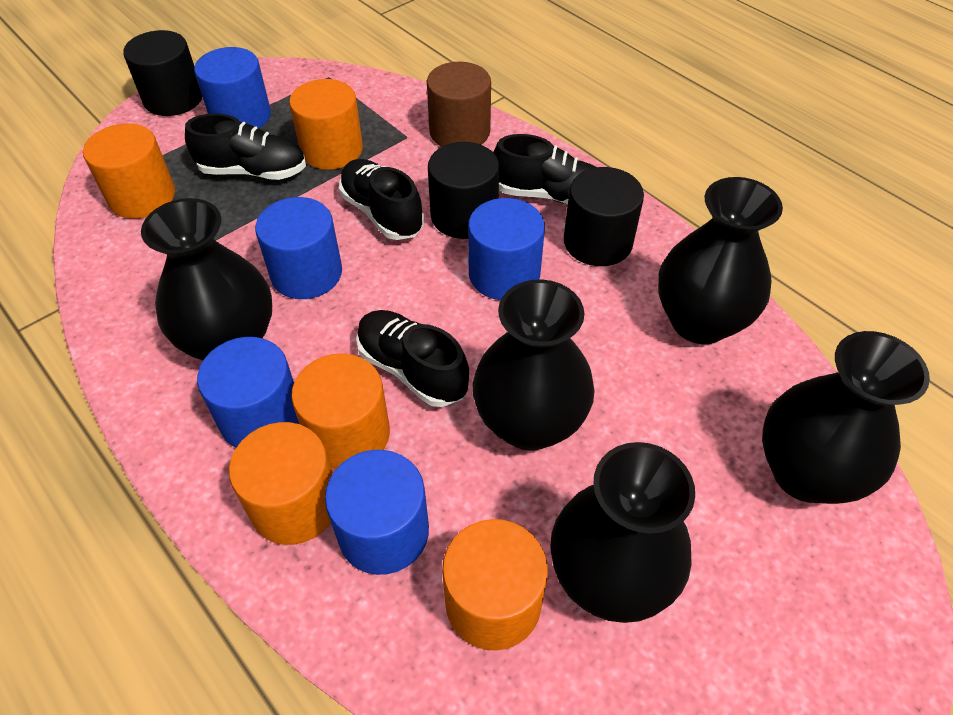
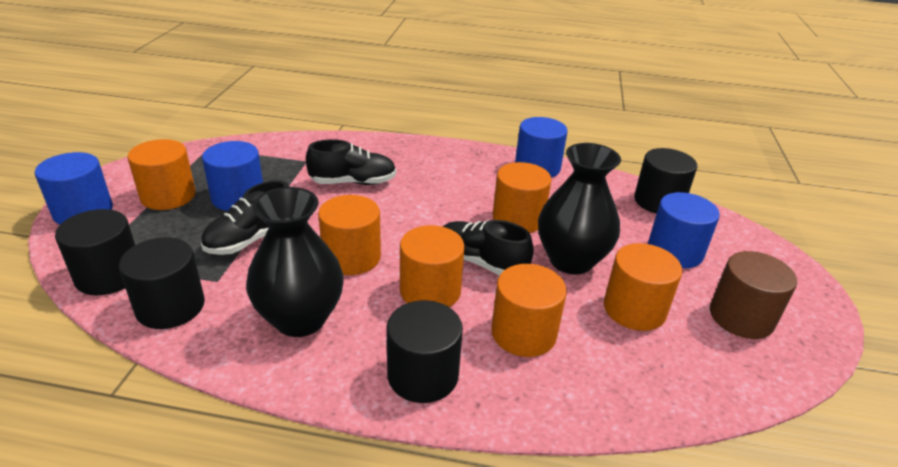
black cylinder: 3 -> 4
black shoe: 4 -> 3
black vase: 5 -> 2
blue cylinder: 5 -> 4
orange cylinder: 5 -> 6

